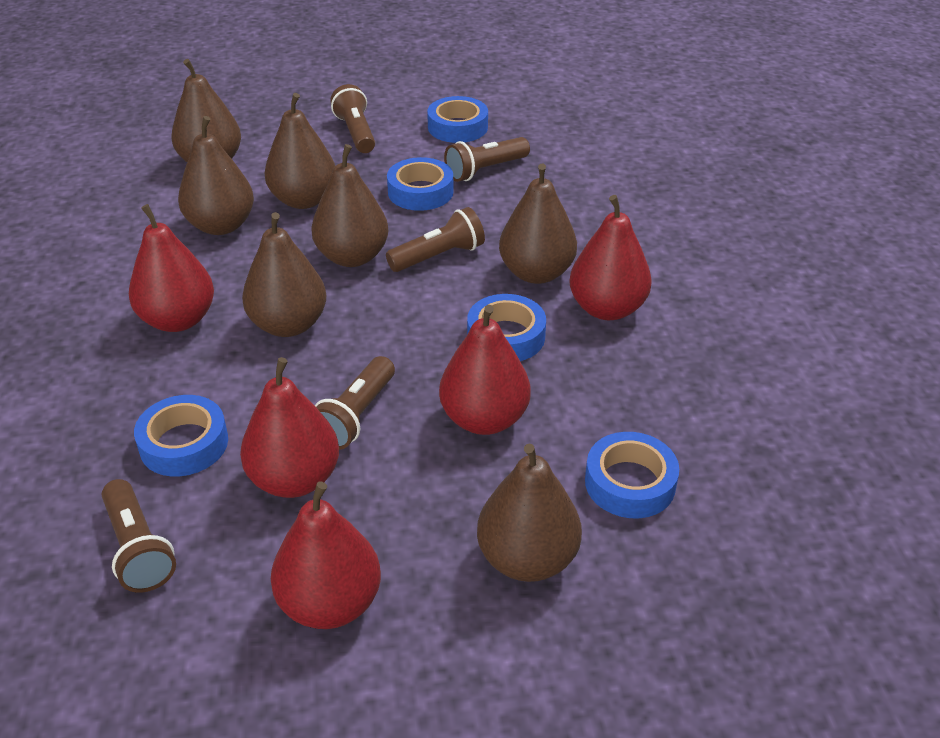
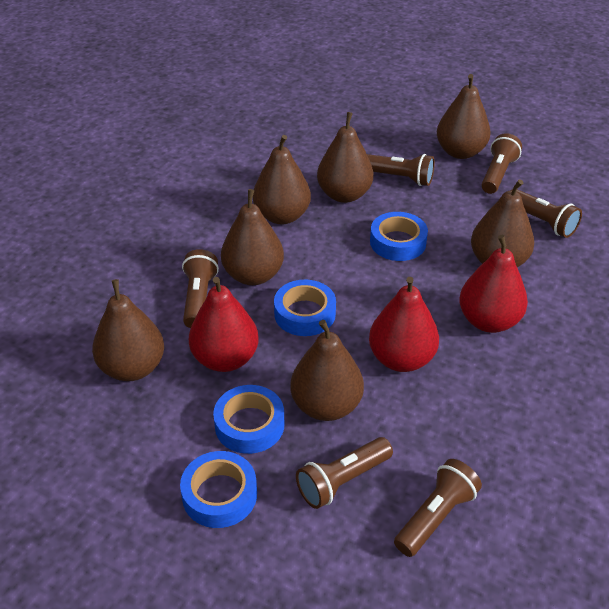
blue tape: 5 -> 4
brown flashlight: 5 -> 6
red pear: 5 -> 3

